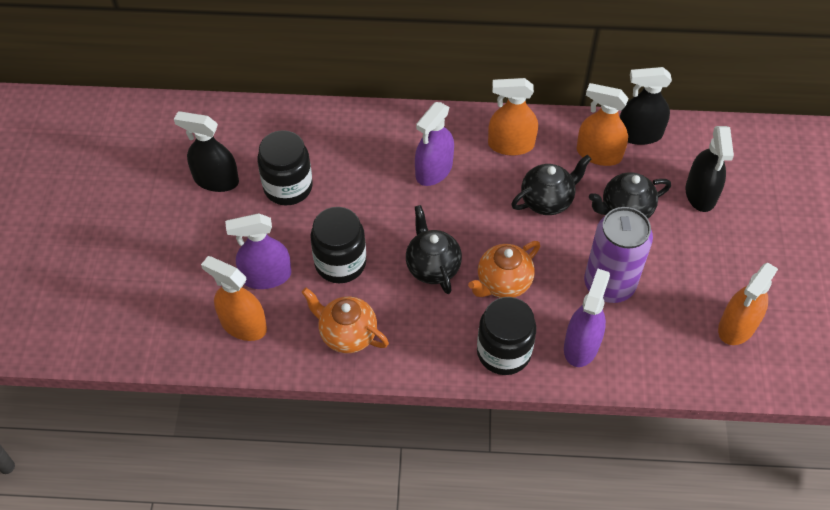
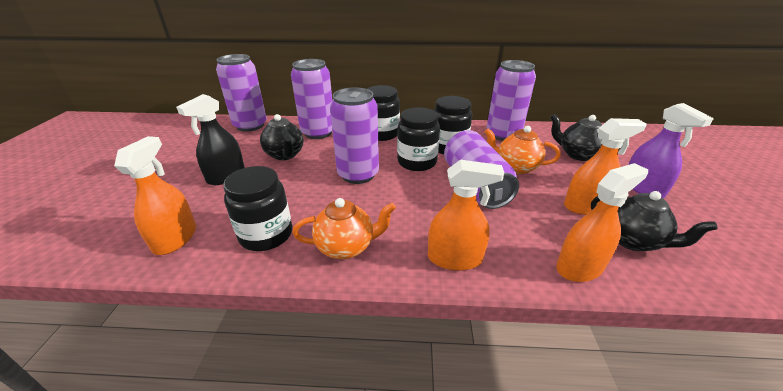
black jar: 3 -> 4
black spray bottle: 3 -> 1
purple can: 1 -> 5
purple spray bottle: 3 -> 1

